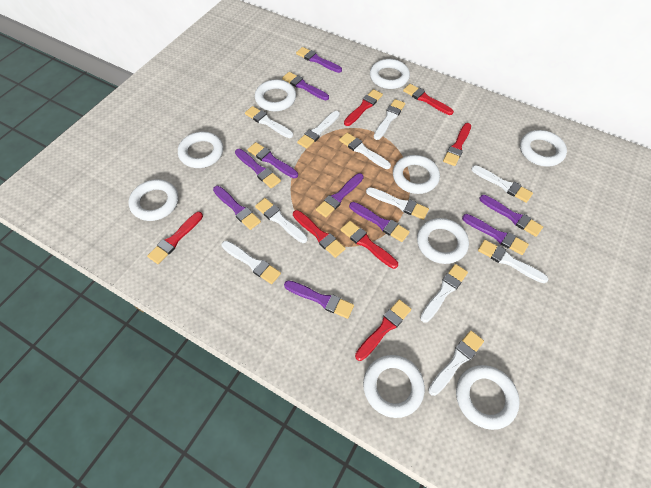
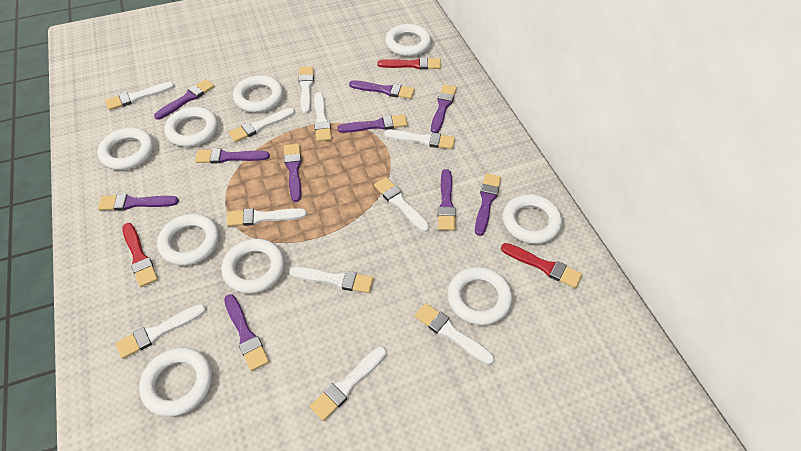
red brush: 7 -> 3

